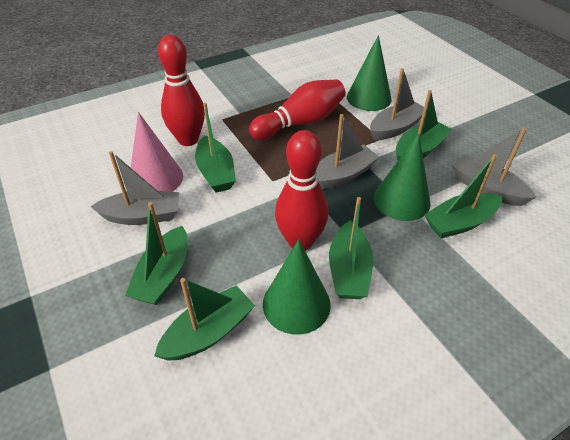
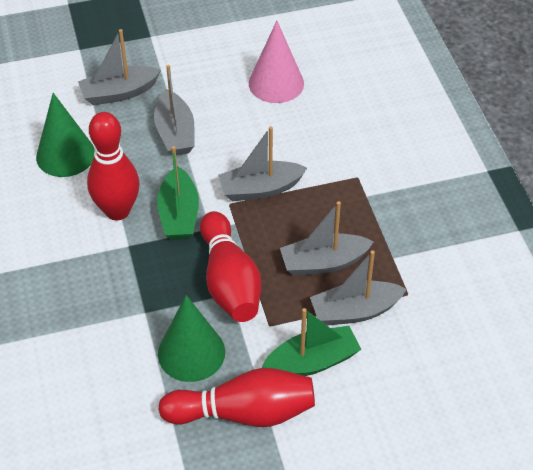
green boat: 6 -> 2
green cone: 3 -> 2
grey boat: 4 -> 5

